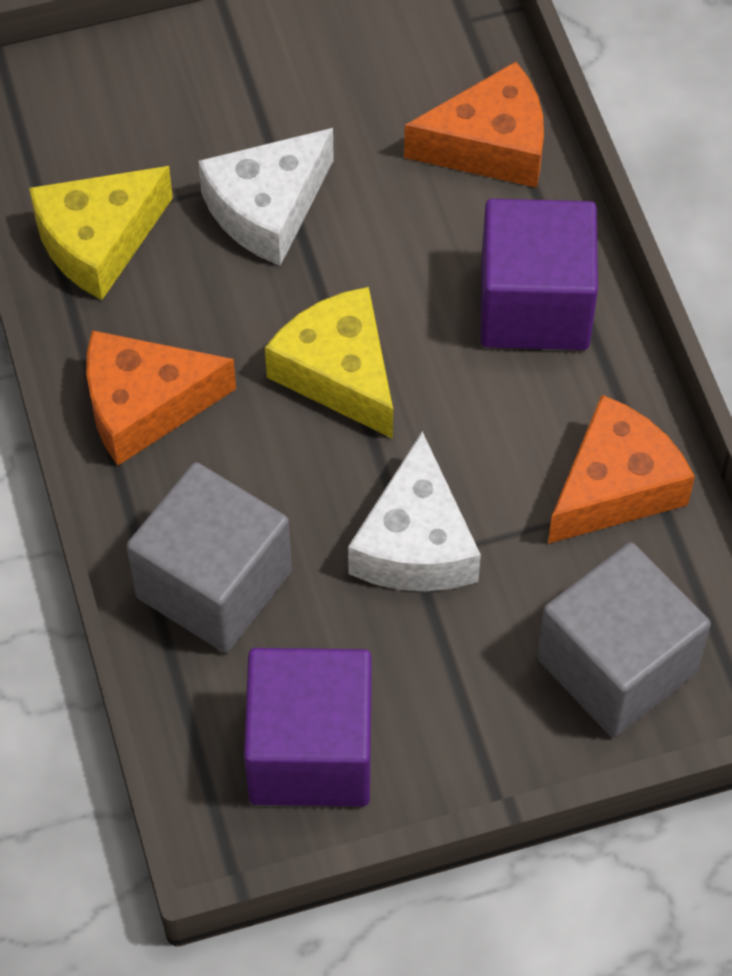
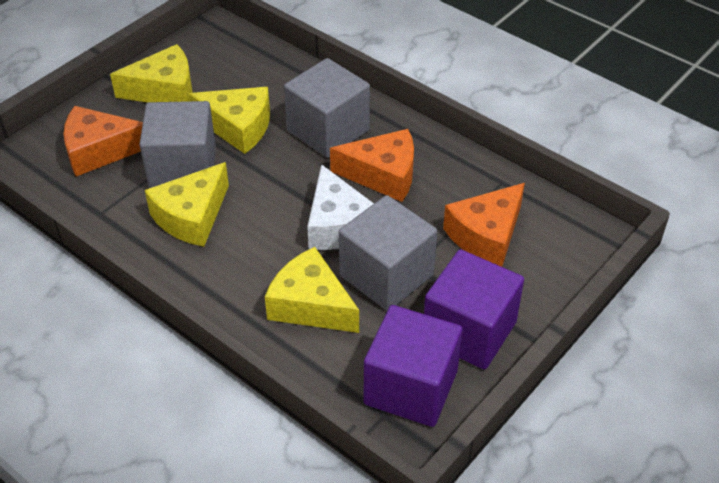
grey cube: 2 -> 3
white cheese: 2 -> 1
yellow cheese: 2 -> 4

